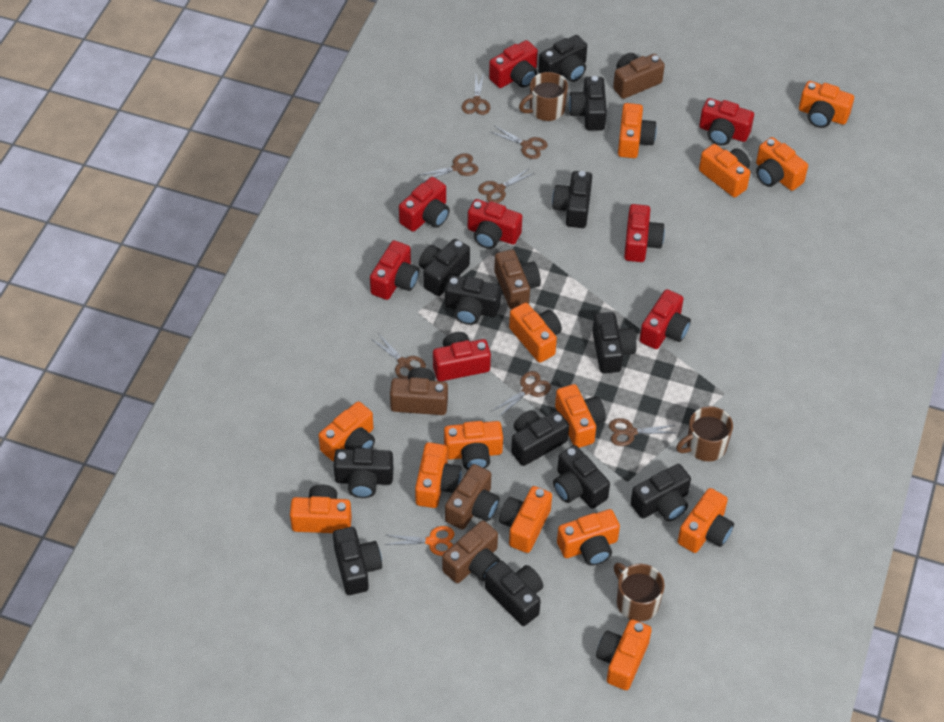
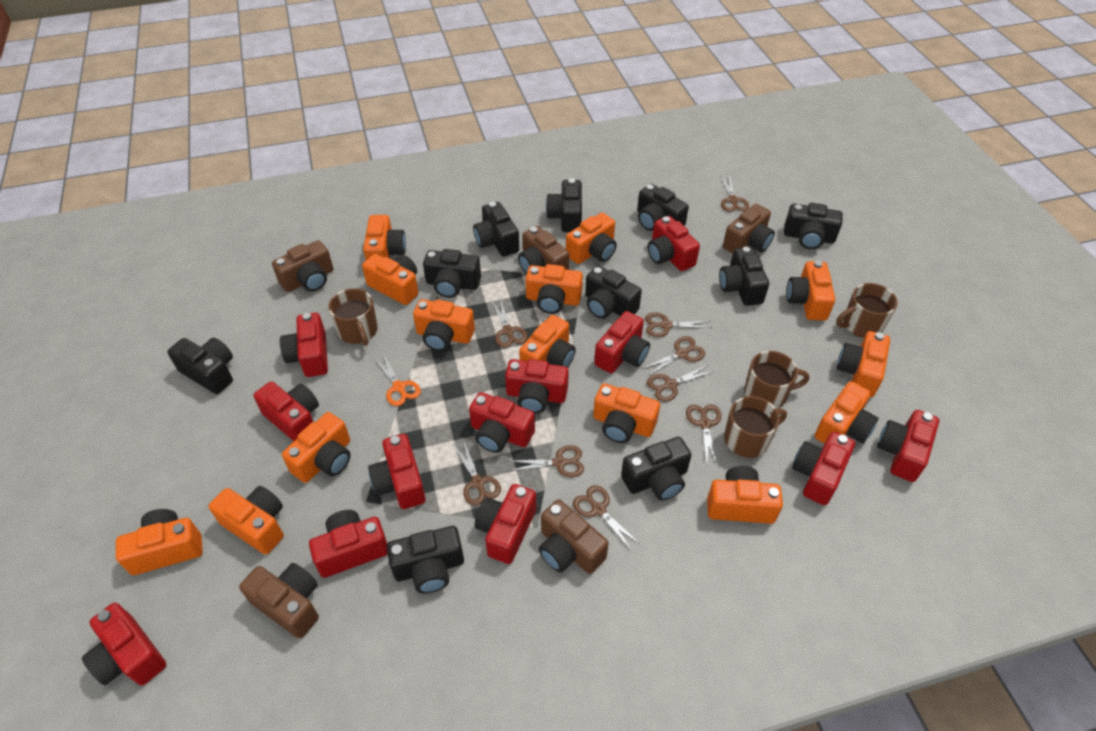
black camera: 12 -> 10
brown mug: 3 -> 4
brown scissors: 7 -> 9
red camera: 8 -> 12

